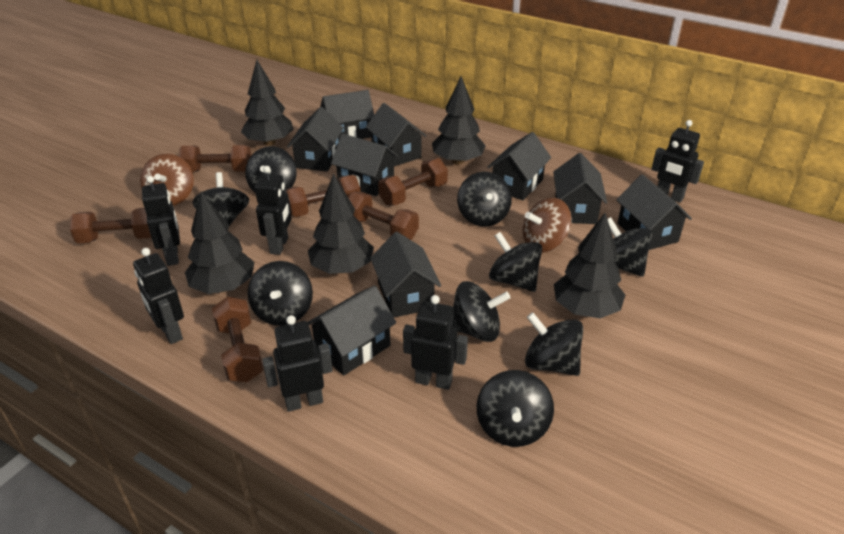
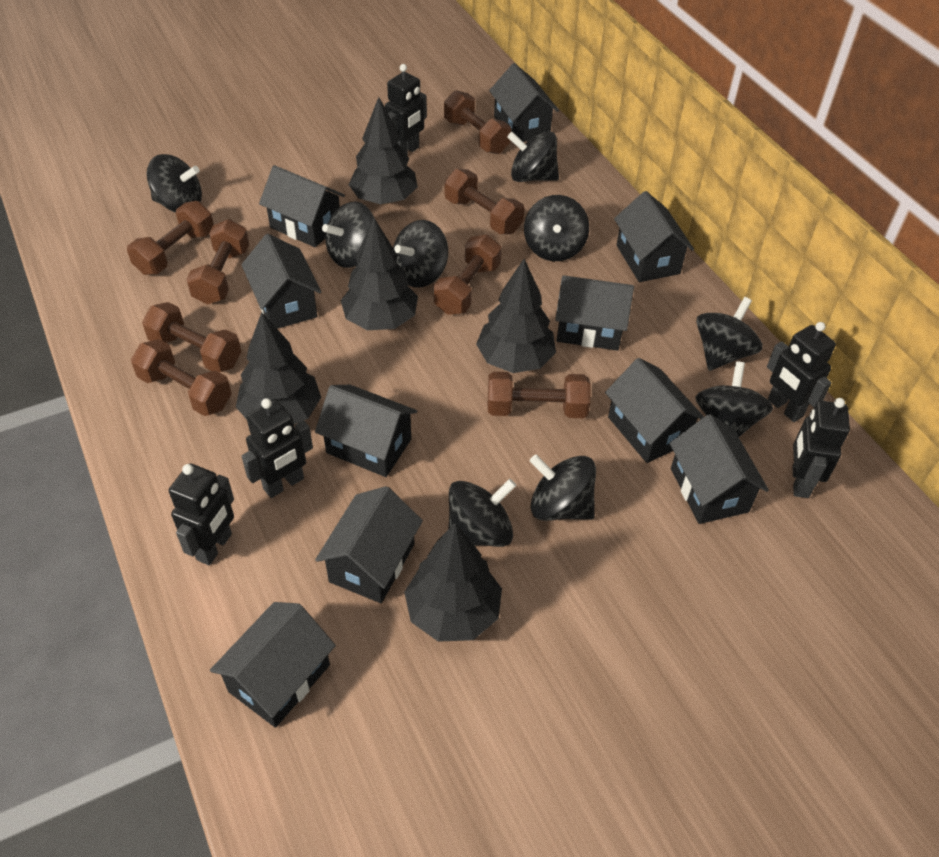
black house: 9 -> 10
black robot: 6 -> 5
brown dumbbell: 6 -> 8
brown spinning top: 2 -> 0

